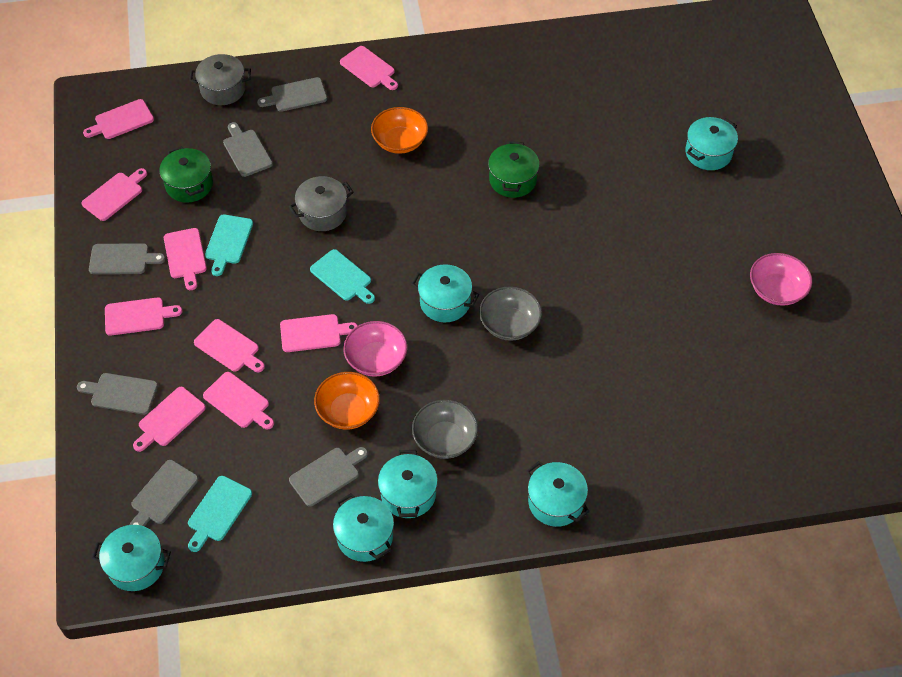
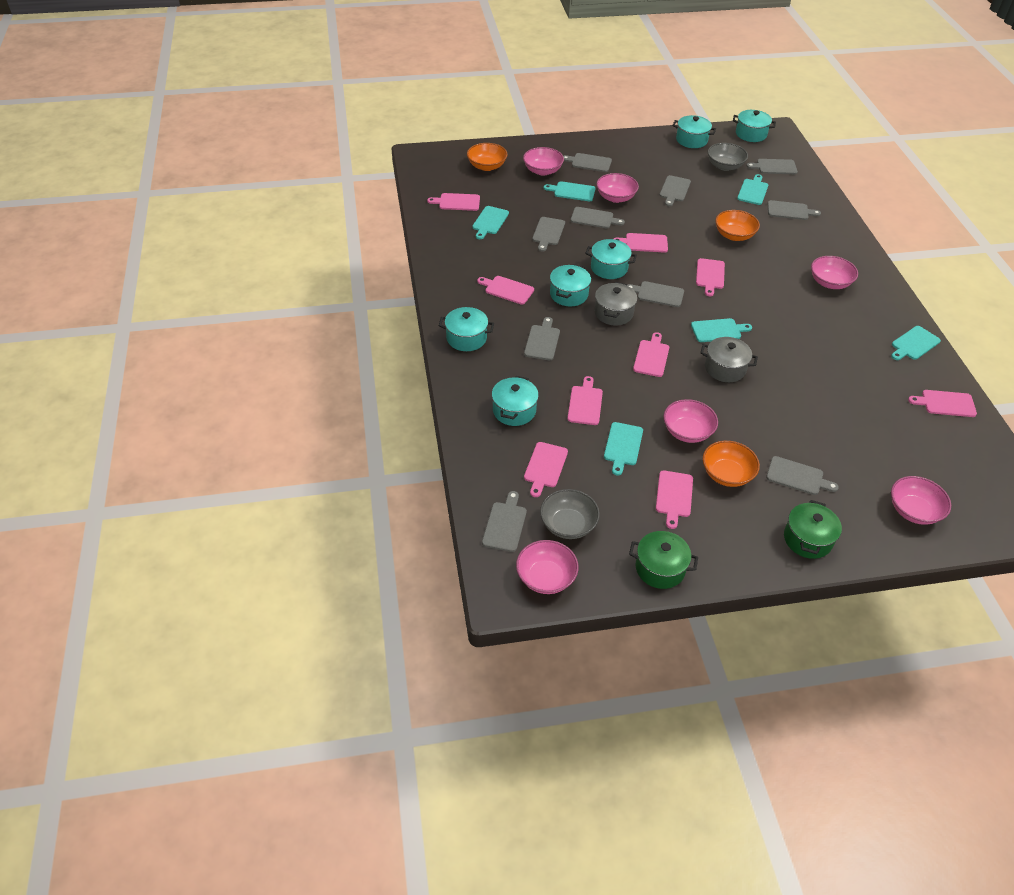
grey cutting board: 6 -> 10
orange bowl: 2 -> 3
pink bowl: 2 -> 6
turquoise cutting board: 3 -> 6

